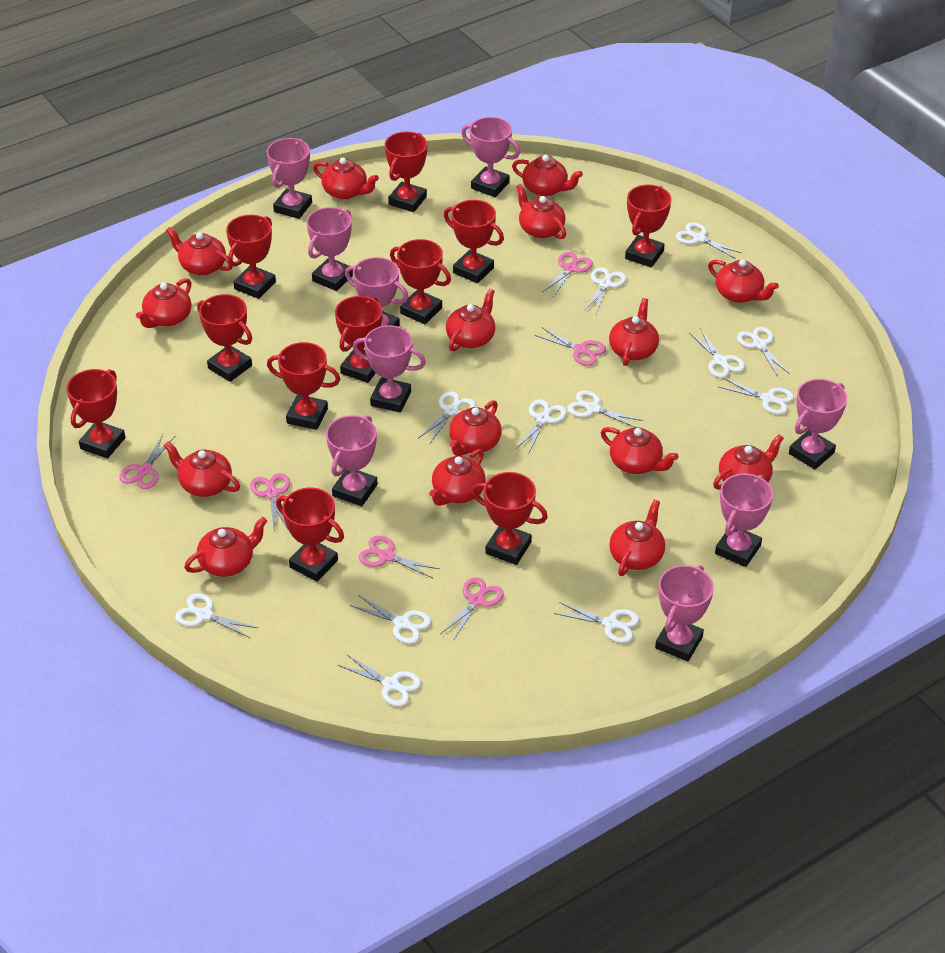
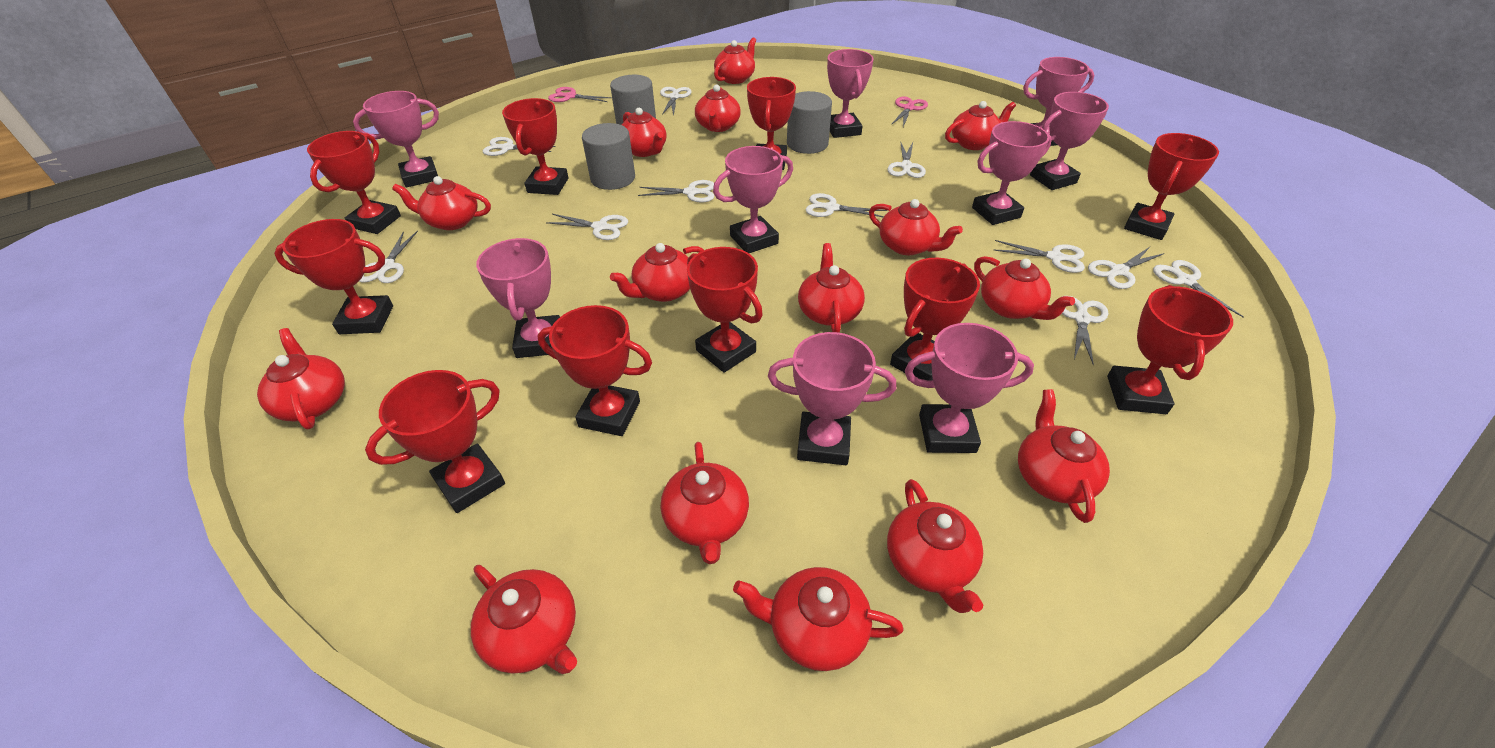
grey cylinder: 0 -> 3
pink scissors: 6 -> 2
red trophy: 11 -> 10
white scissors: 12 -> 11

